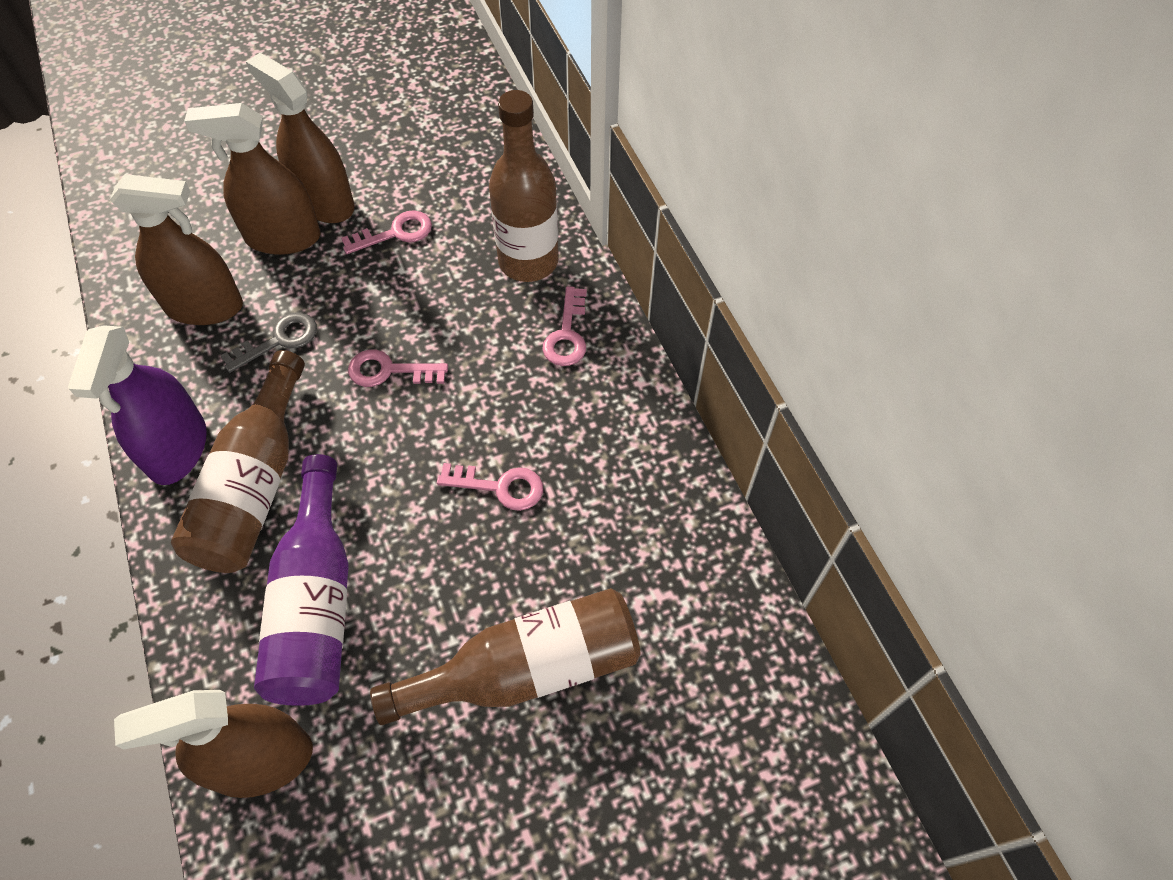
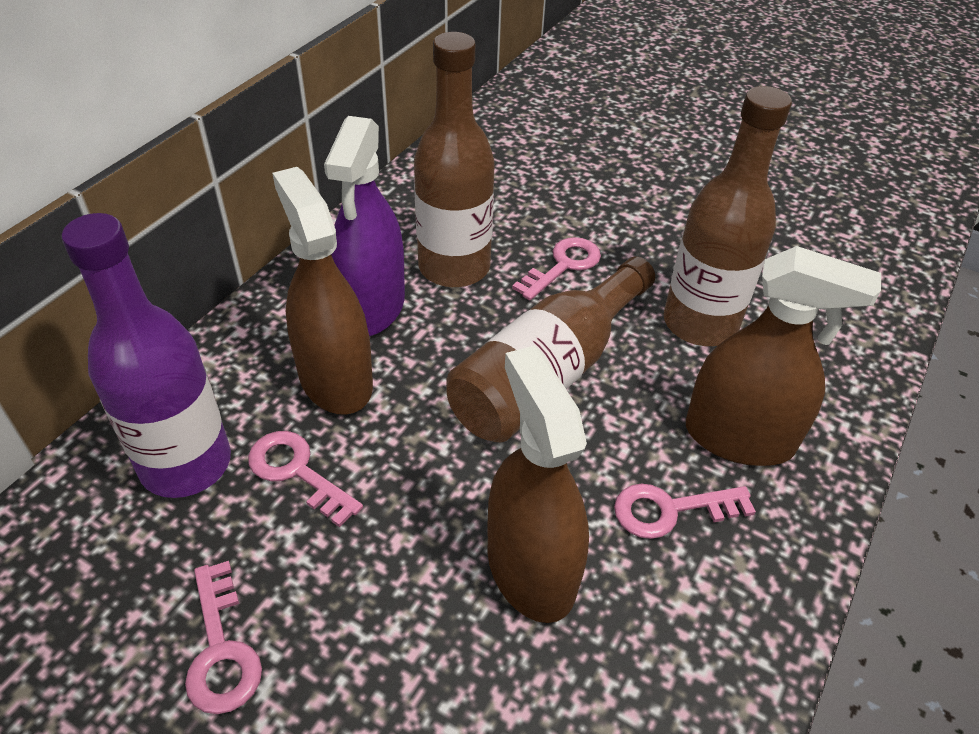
brown spray bottle: 4 -> 3
grey key: 1 -> 0

